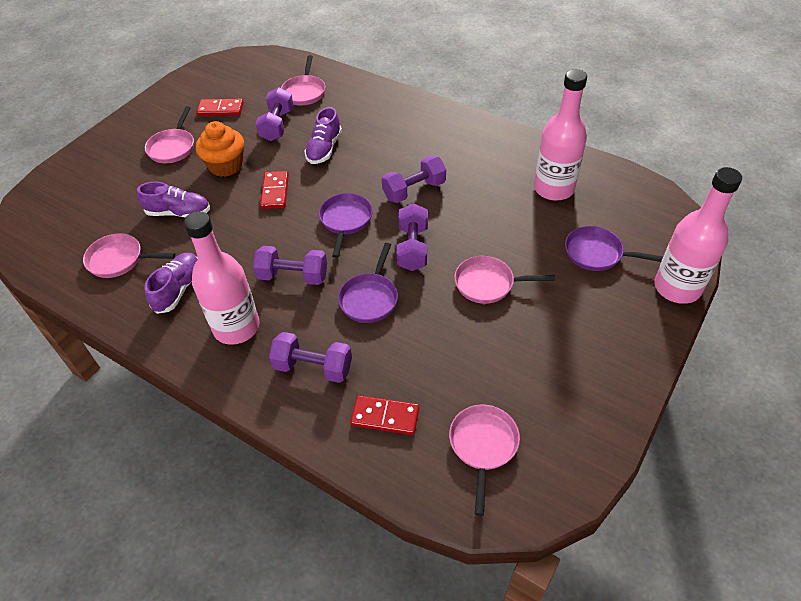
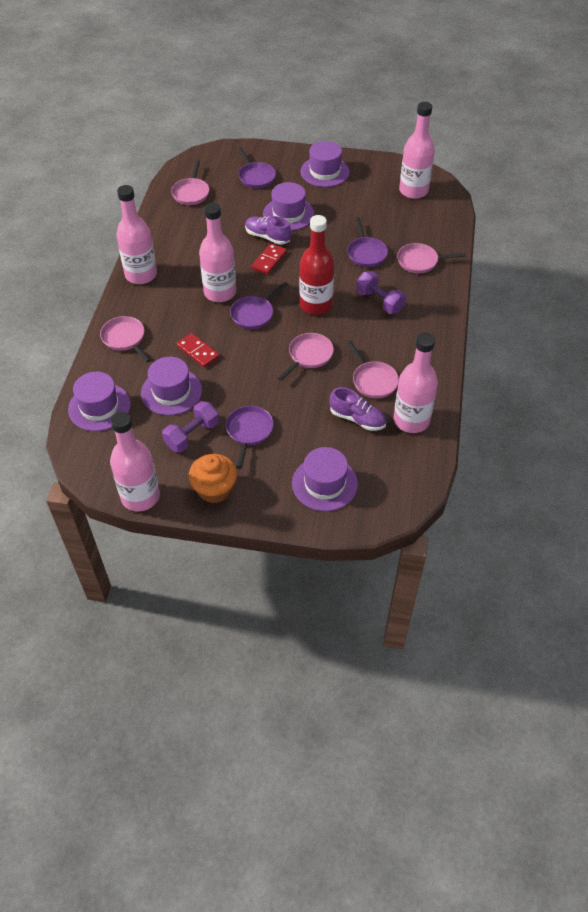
pink bottle: 3 -> 5
purple dumbbell: 5 -> 2
purple hat: 0 -> 5
purple pan: 3 -> 4
purple shoe: 3 -> 2
red bottle: 0 -> 1
red domino: 3 -> 2

